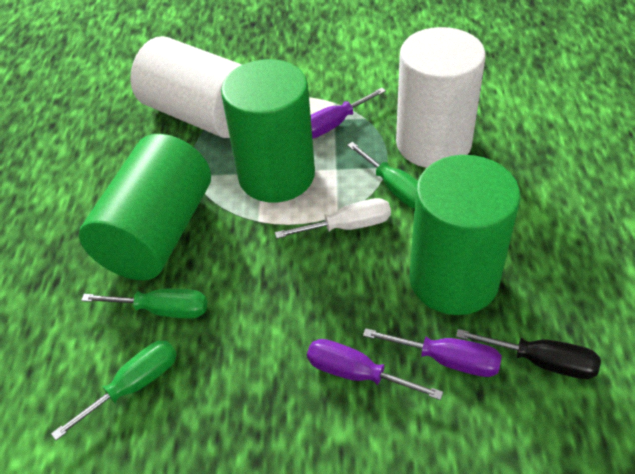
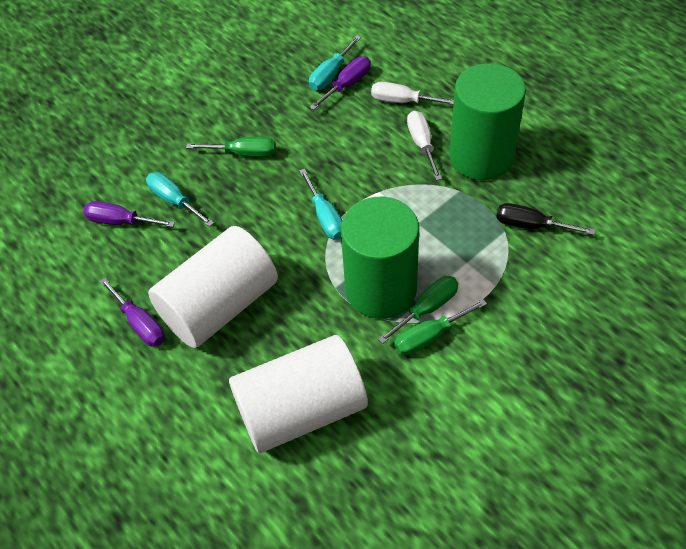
green cylinder: 3 -> 2
turquoise screwdriver: 0 -> 3
white screwdriver: 1 -> 2

